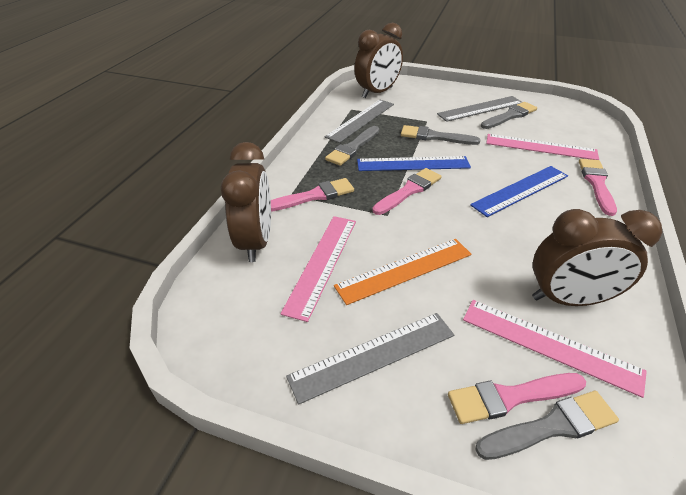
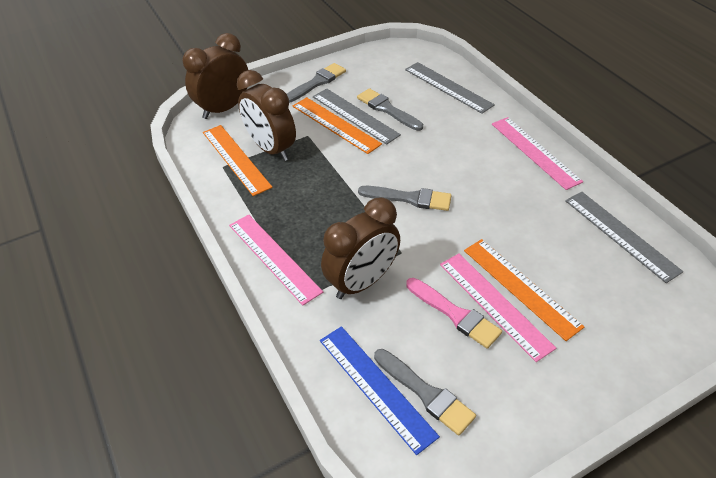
blue ruler: 2 -> 1
orange ruler: 1 -> 3
pink brush: 4 -> 1

